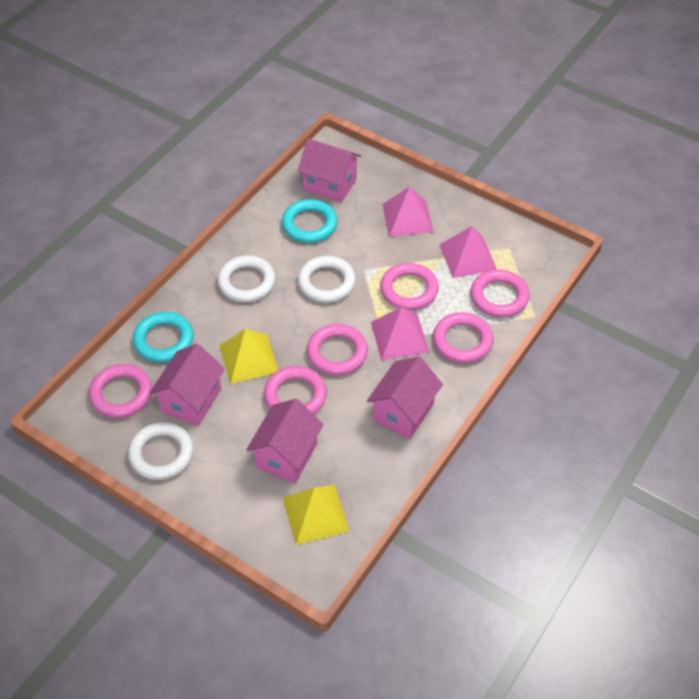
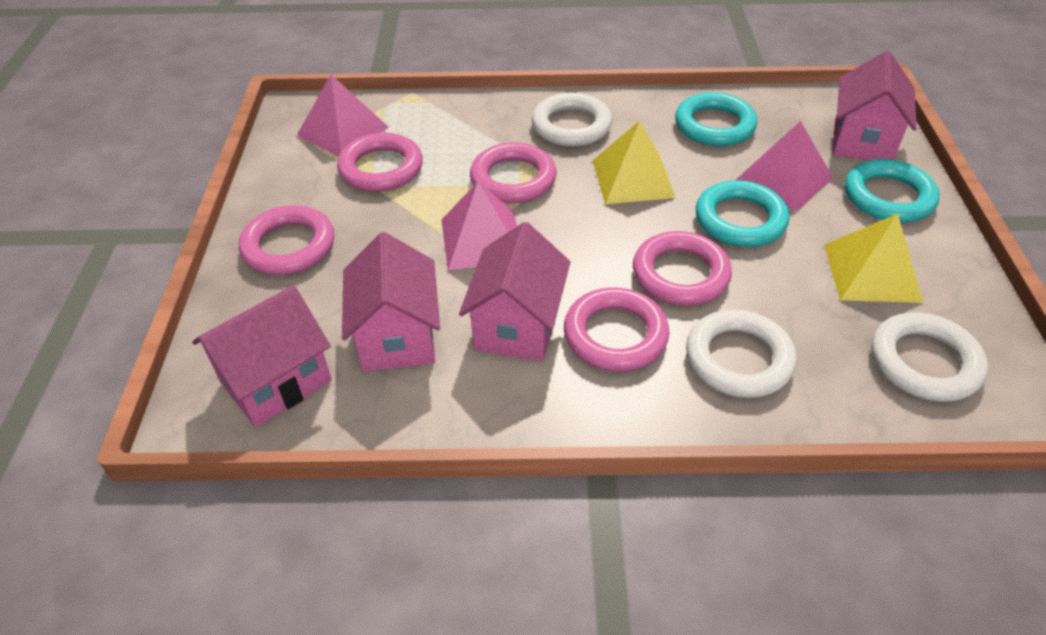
pink ring: 6 -> 5
turquoise ring: 2 -> 3

